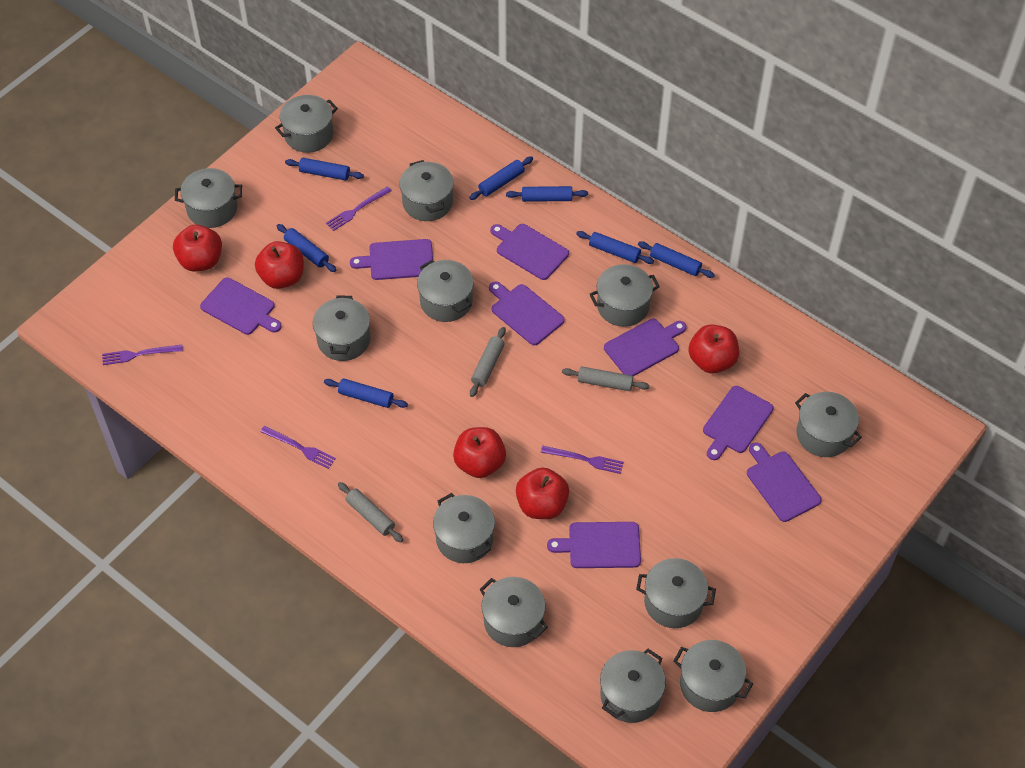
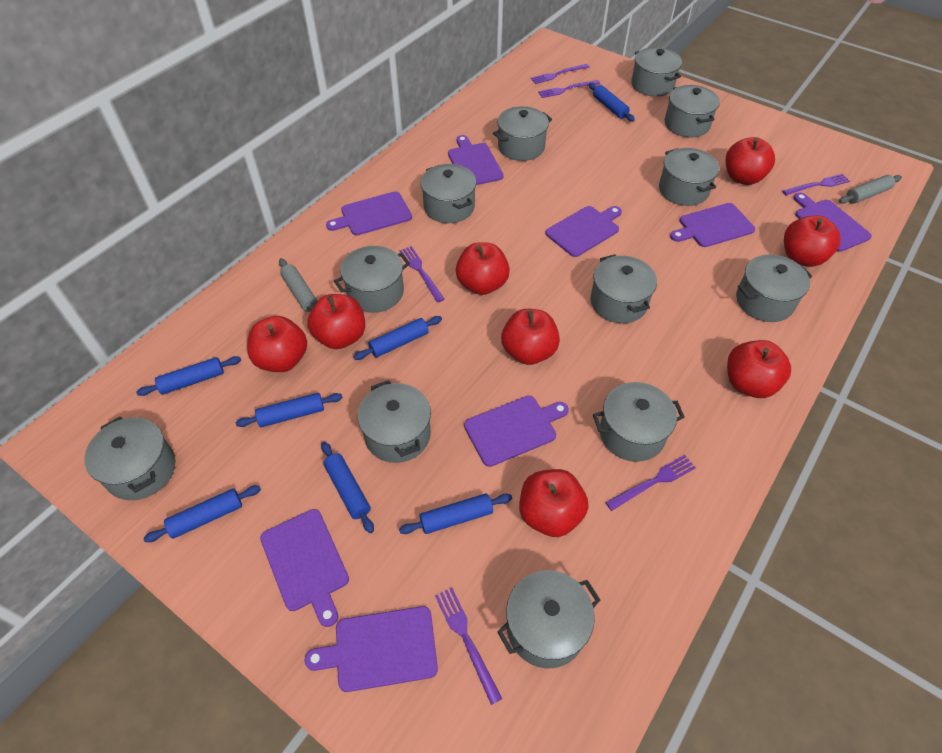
grey rolling pin: 3 -> 2
purple fork: 4 -> 6
red apple: 5 -> 8

